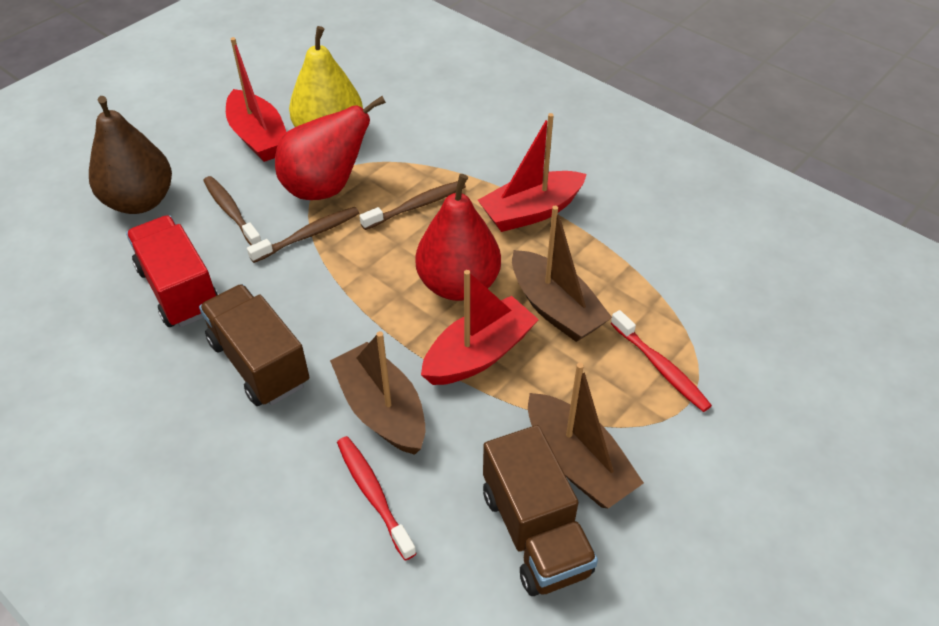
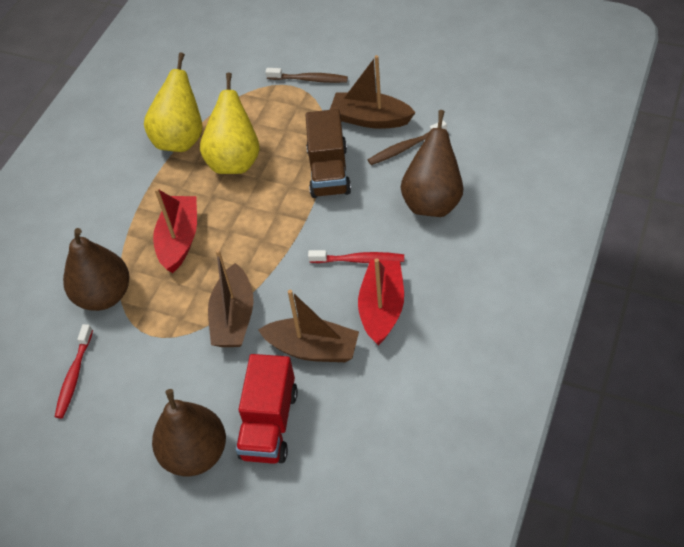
brown pear: 1 -> 3
brown toothbrush: 3 -> 2
brown truck: 2 -> 1
red boat: 3 -> 2
red pear: 2 -> 0
yellow pear: 1 -> 2

